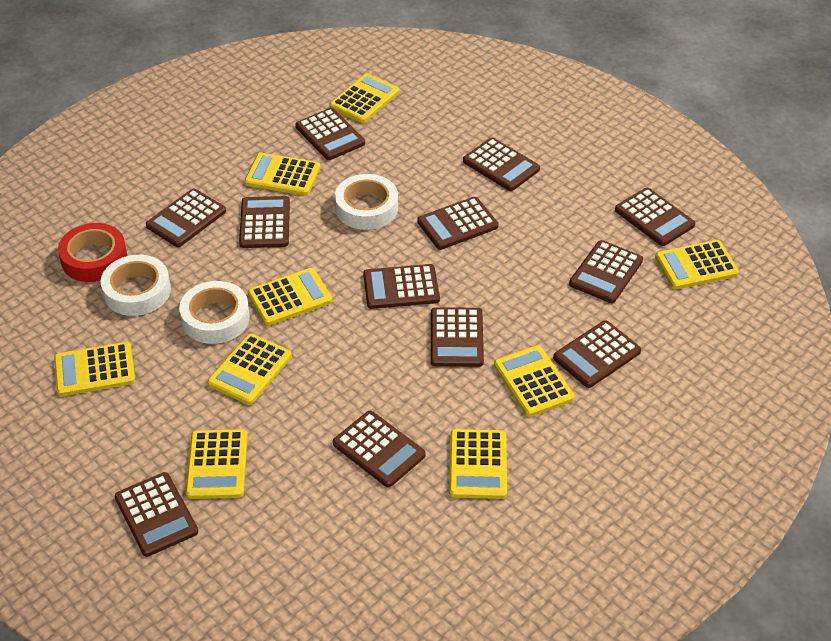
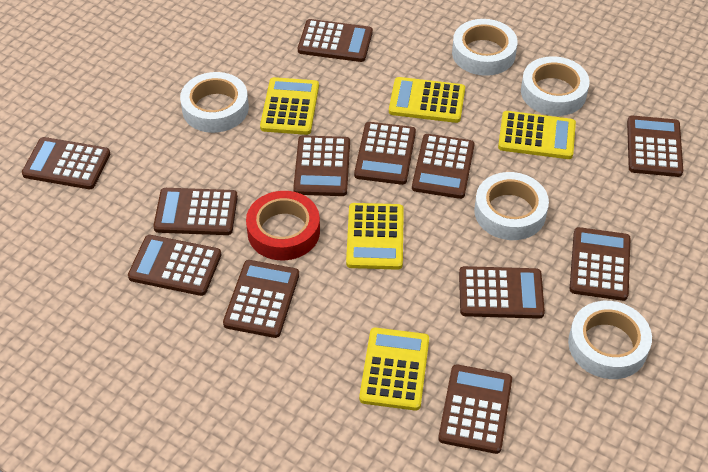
white tape: 3 -> 5
yellow calculator: 9 -> 5

